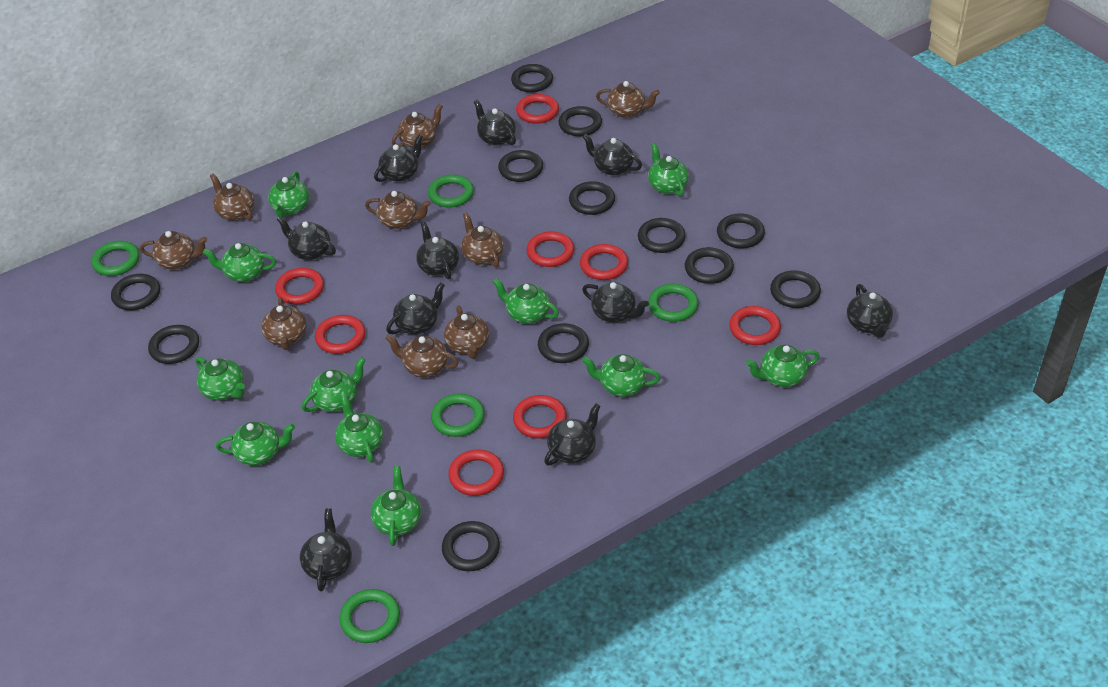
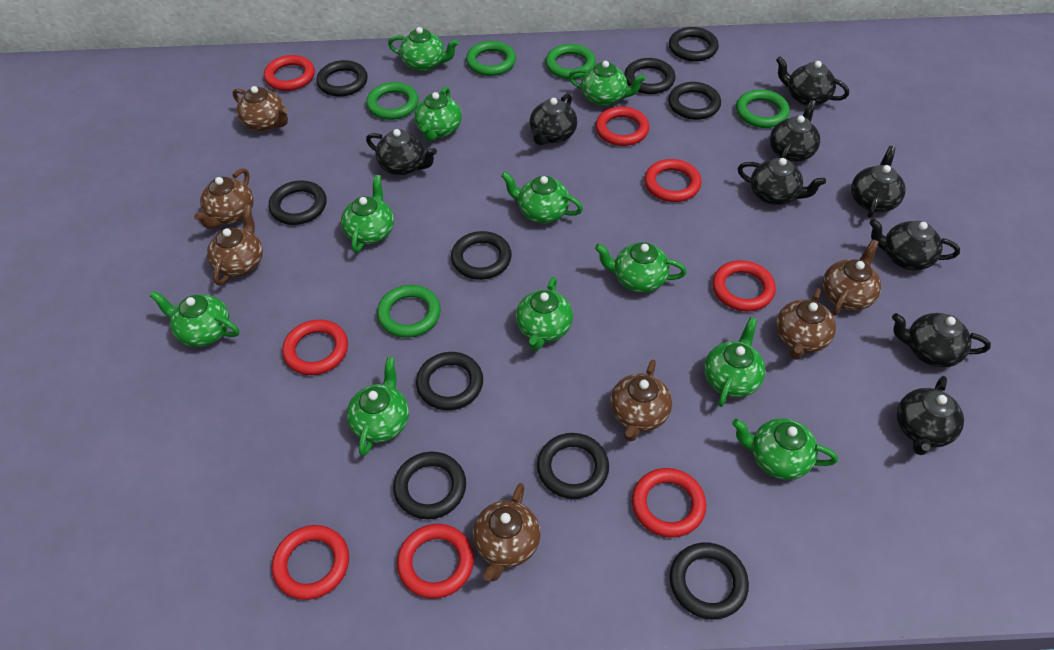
black ring: 12 -> 10
black teapot: 10 -> 9
brown teapot: 9 -> 7

